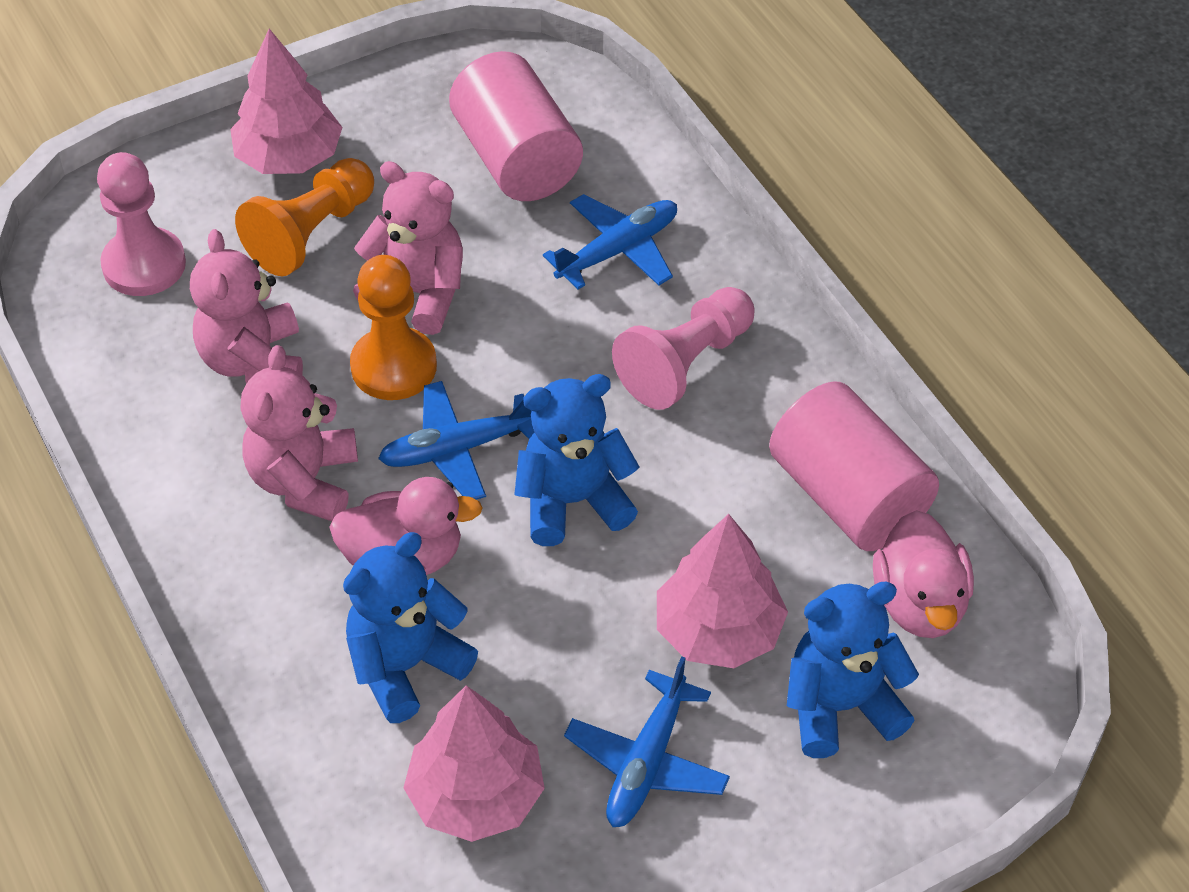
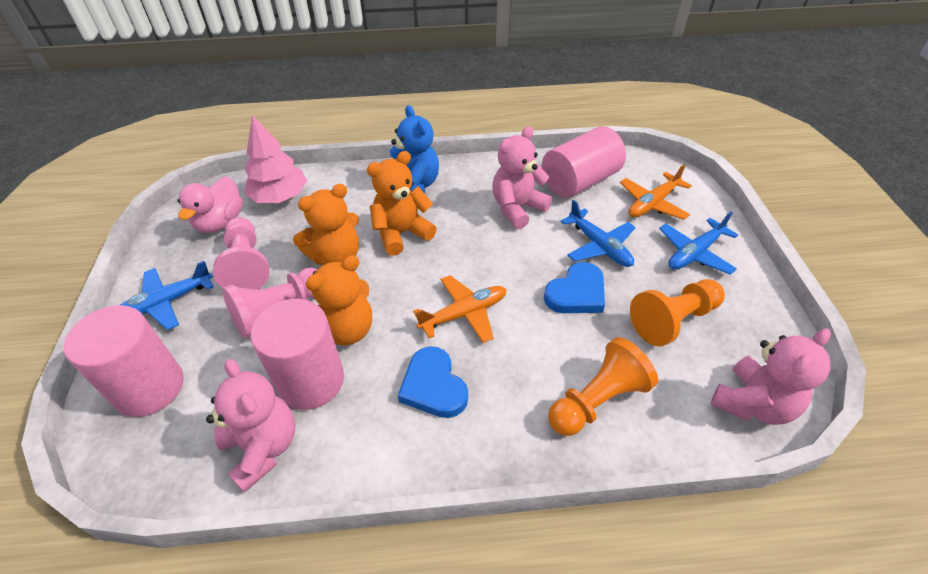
blue heart: 0 -> 2
blue teddy bear: 3 -> 1
orange plane: 0 -> 2
orange teddy bear: 0 -> 3
pink cylinder: 2 -> 3
pink duck: 2 -> 1
pink tree: 3 -> 1

